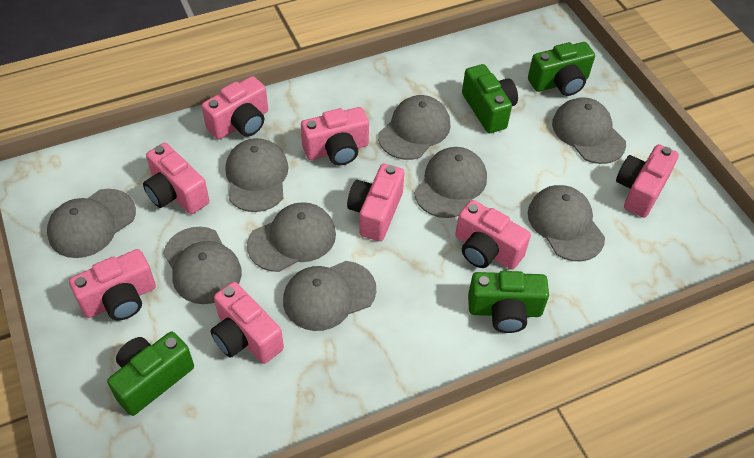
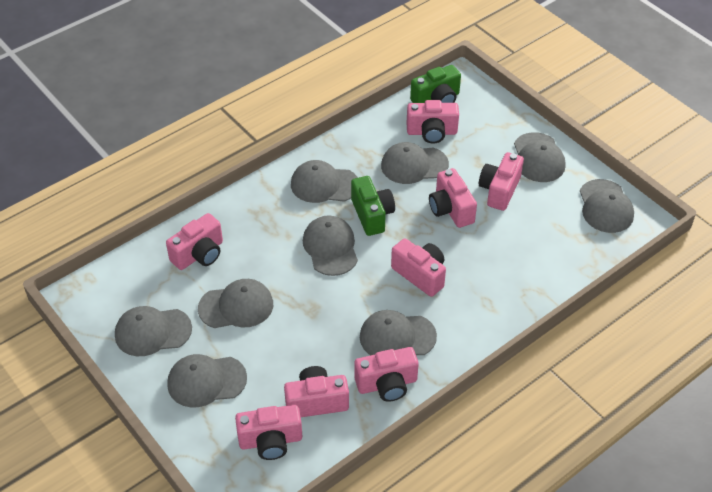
green camera: 4 -> 2

